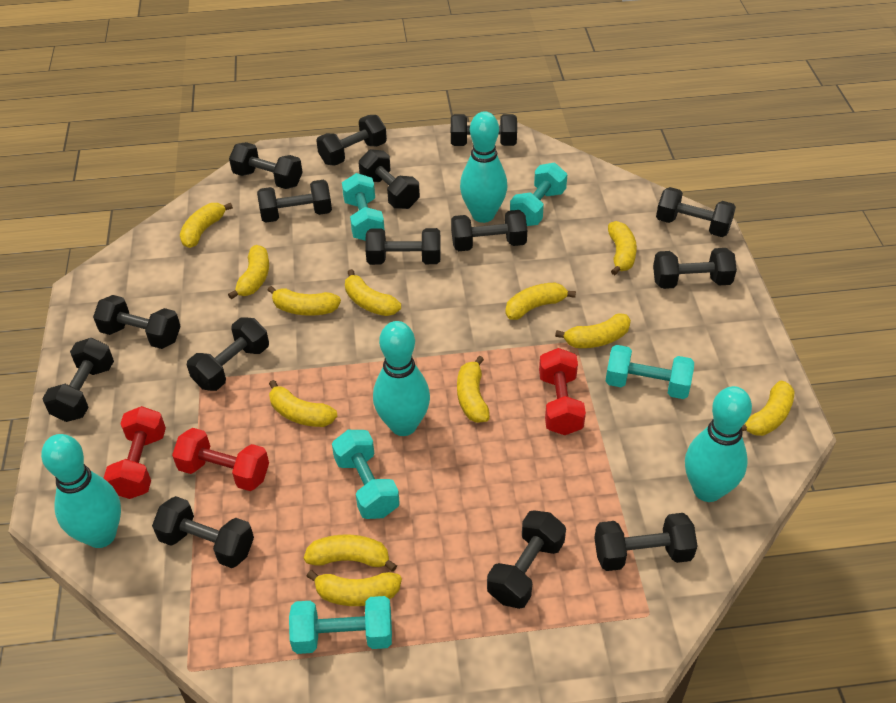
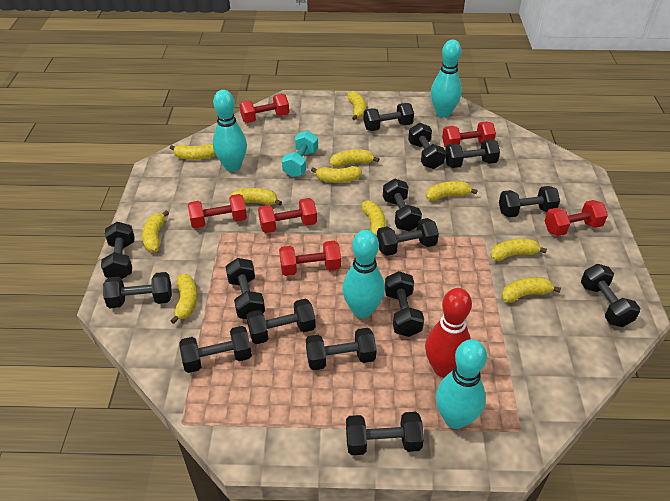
red bowling pin: 0 -> 1
red dumbbell: 3 -> 6
turquoise dumbbell: 5 -> 1
yellow banana: 12 -> 11

